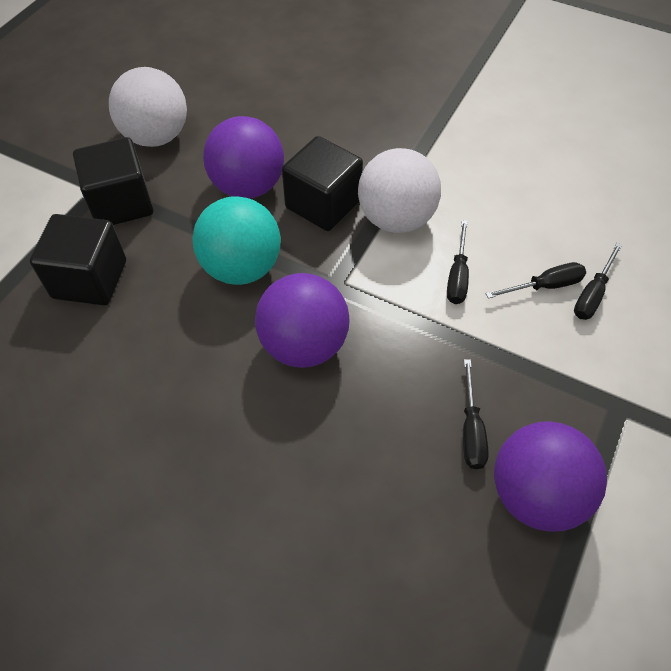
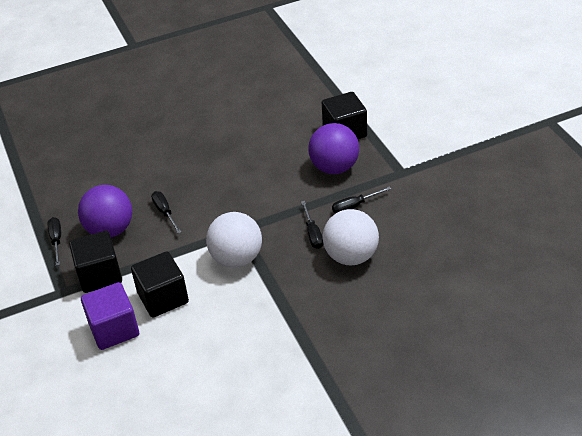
purple ball: 3 -> 2
purple cube: 0 -> 1
turquoise ball: 1 -> 0

